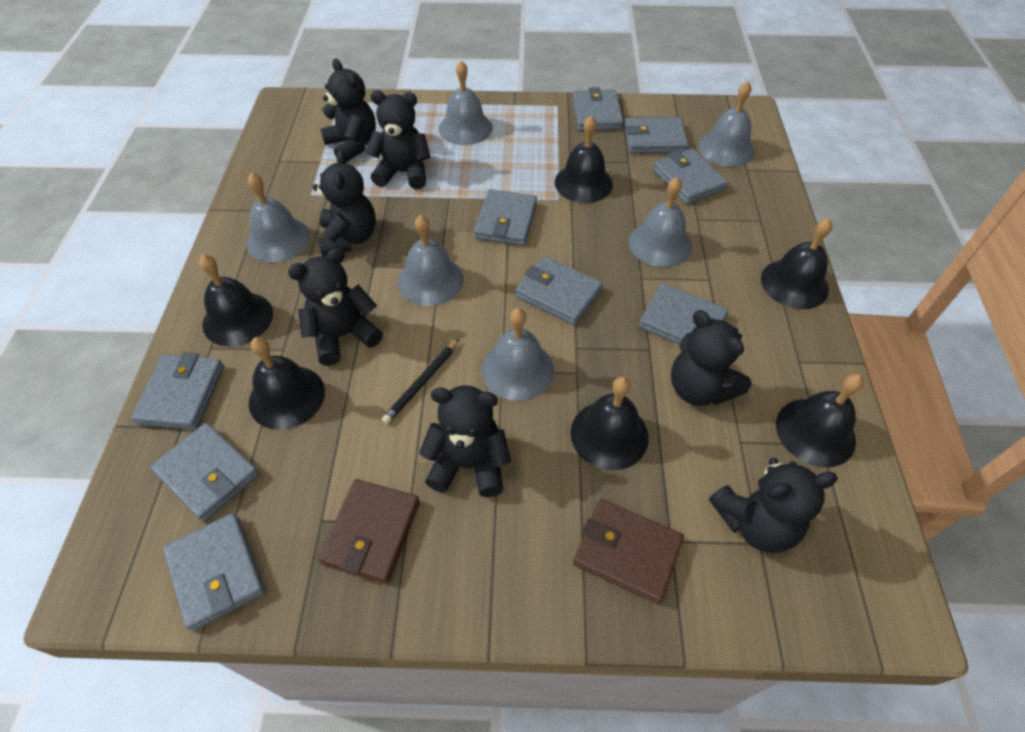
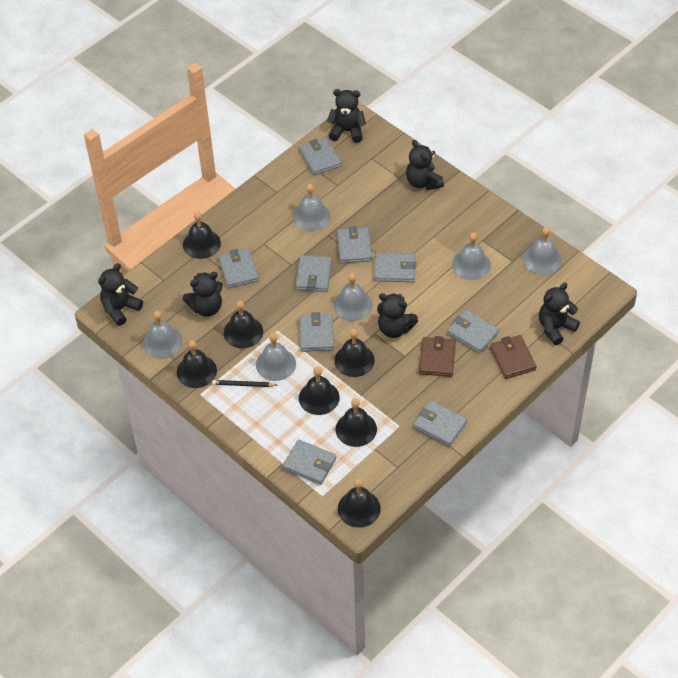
black bell: 6 -> 7
black teddy bear: 7 -> 6

